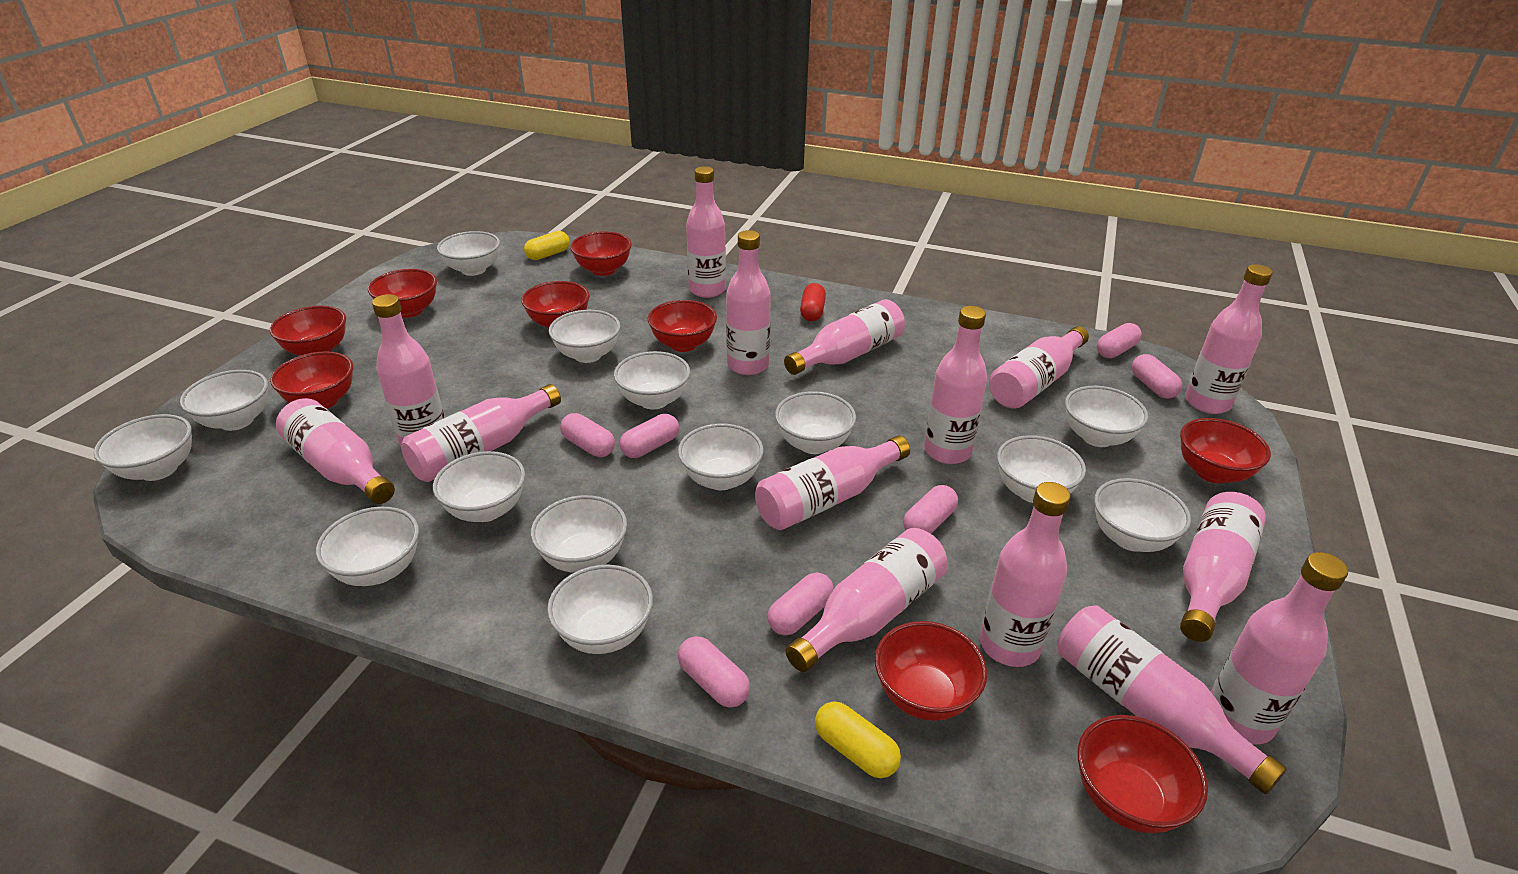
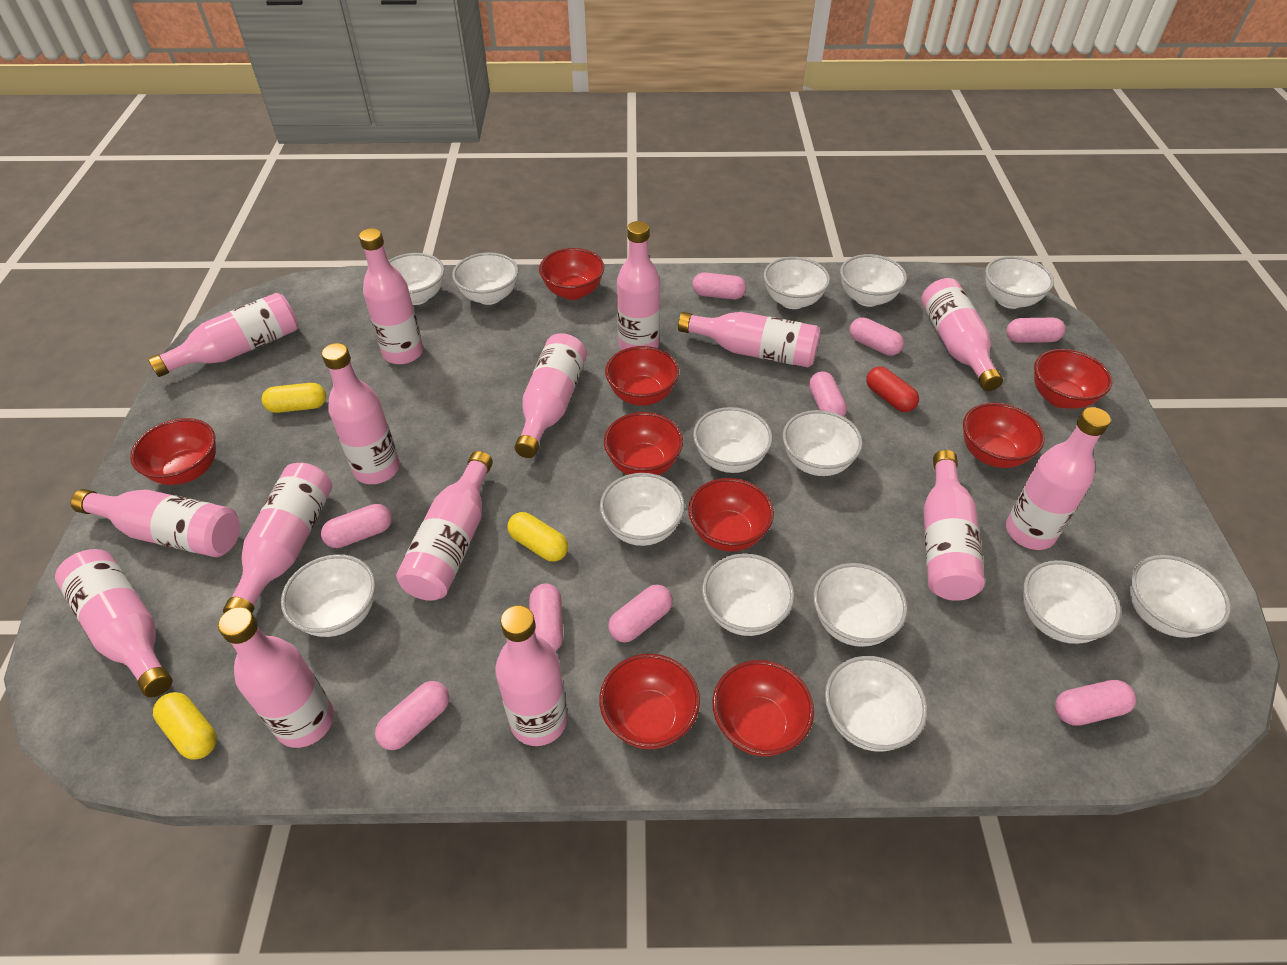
pink capsule: 7 -> 9
yellow capsule: 2 -> 3

